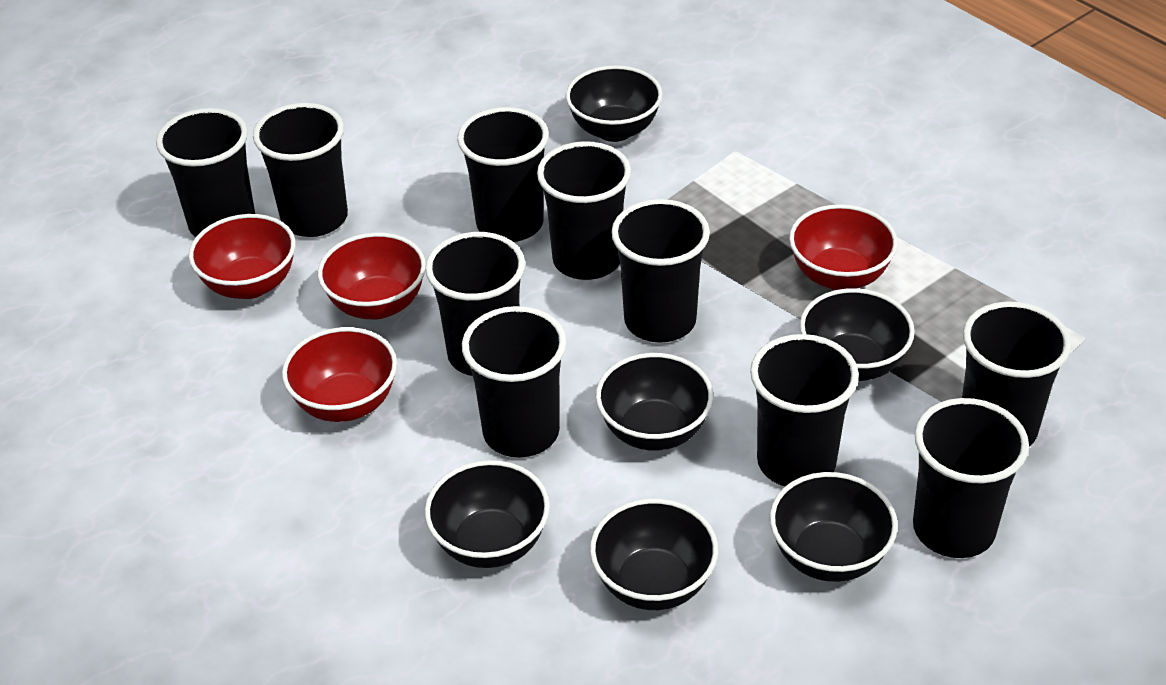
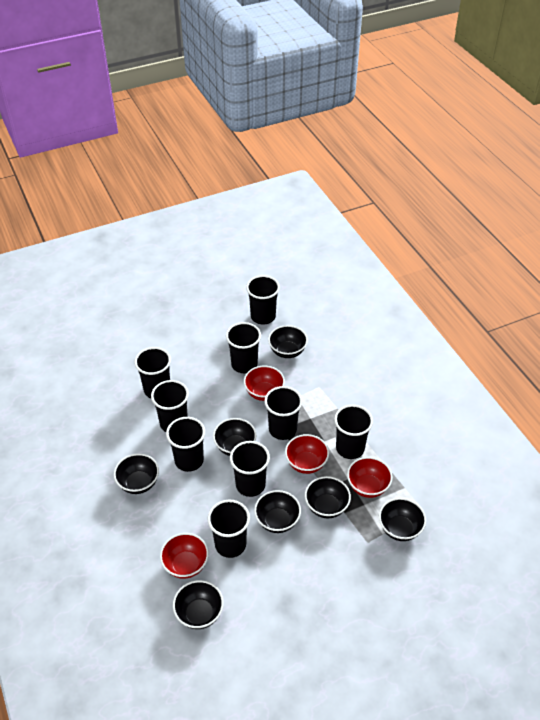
black bowl: 6 -> 7
black cup: 10 -> 9

